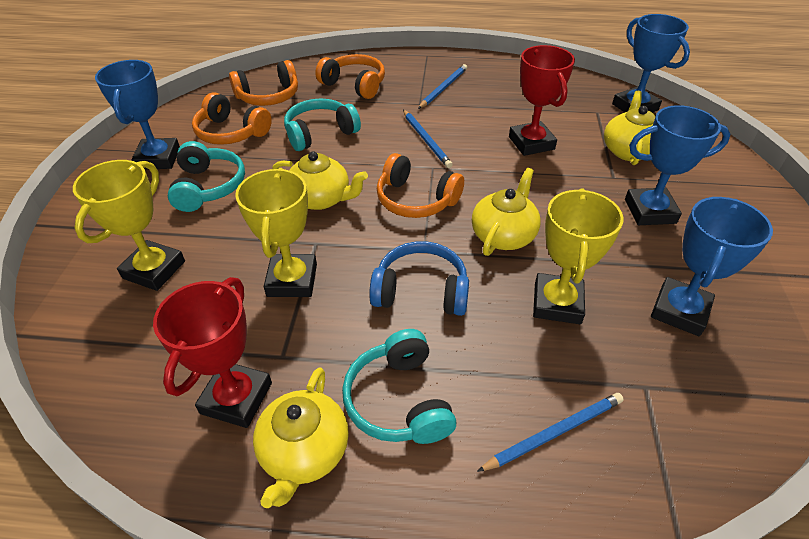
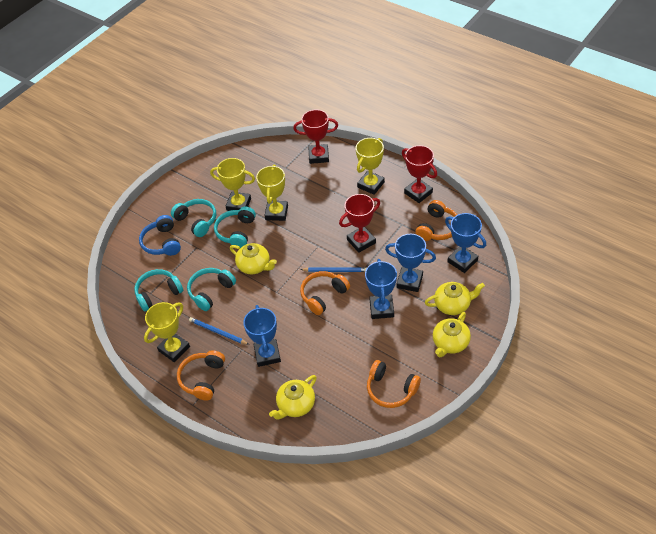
blue pencil: 3 -> 2
red trophy: 2 -> 3
turquoise headphones: 3 -> 4
yellow trophy: 3 -> 4

